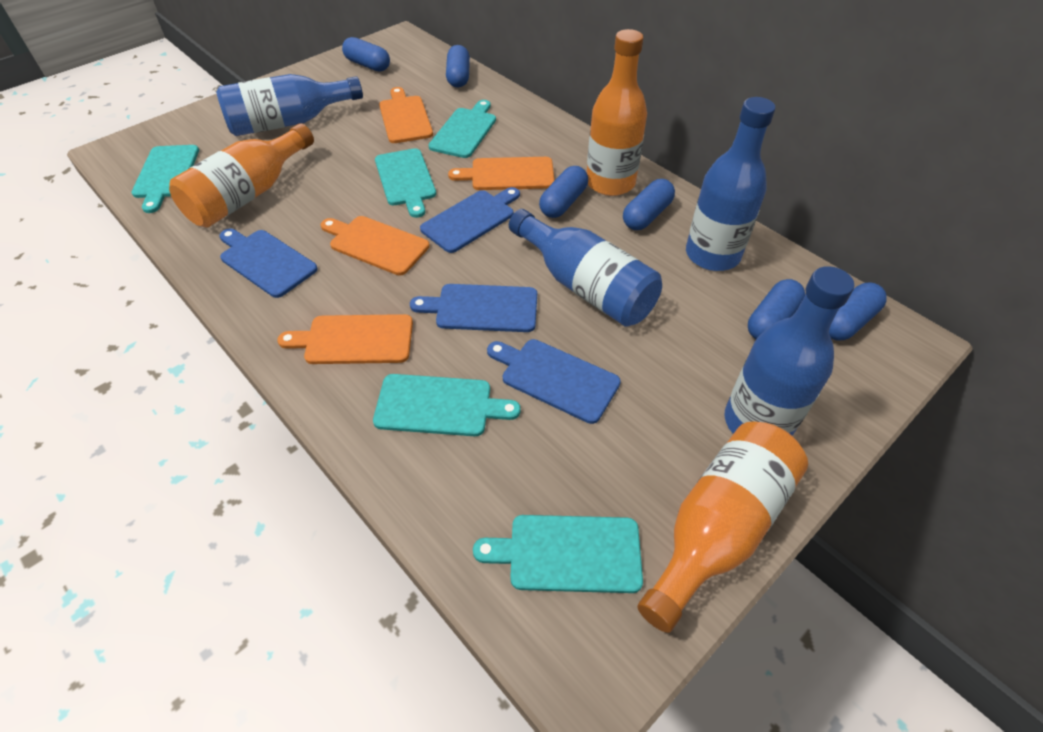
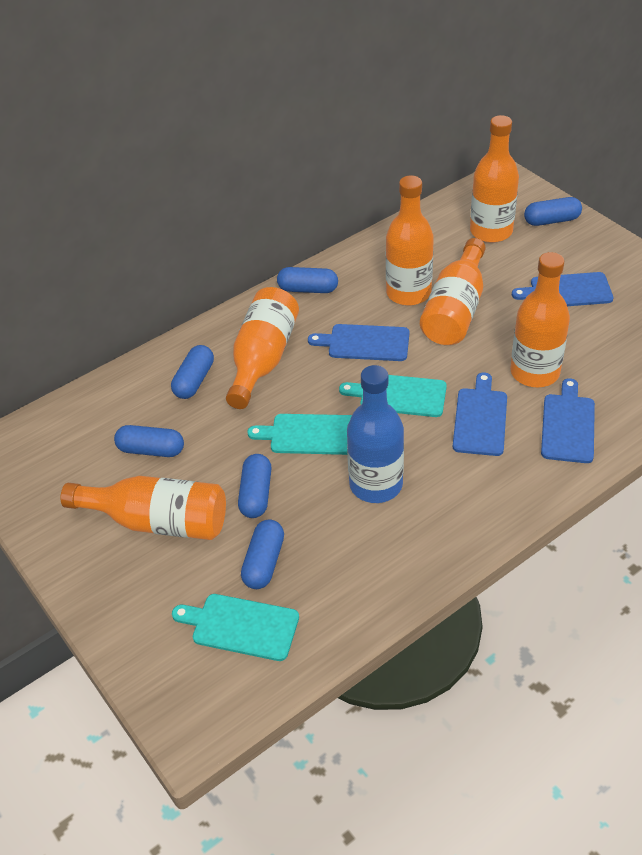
blue bottle: 4 -> 1
orange bottle: 3 -> 6
orange cutting board: 4 -> 0
turquoise cutting board: 5 -> 3

